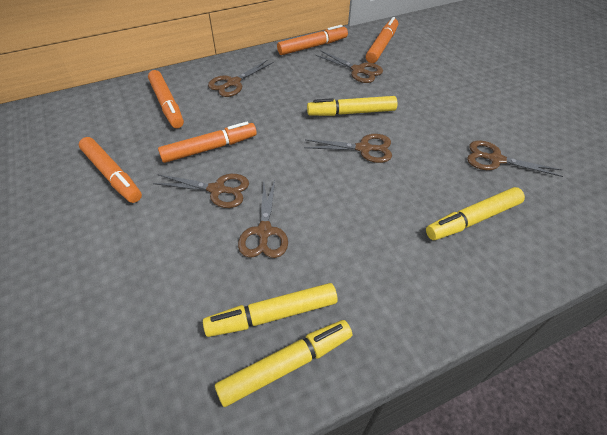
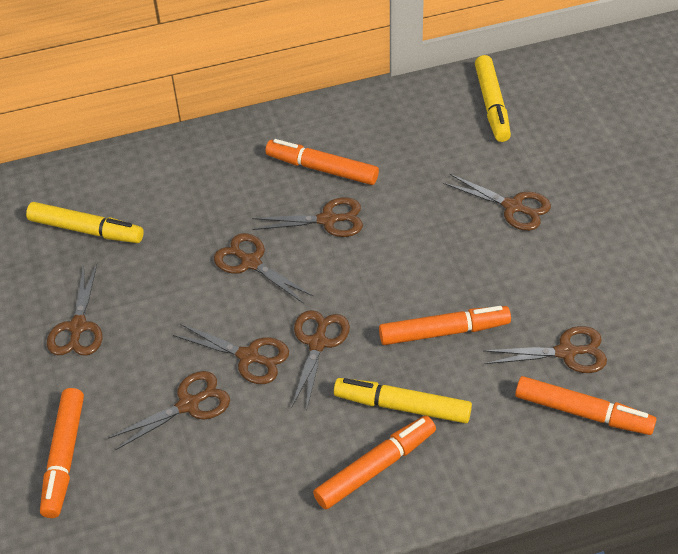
brown scissors: 6 -> 8
yellow marker: 4 -> 3

